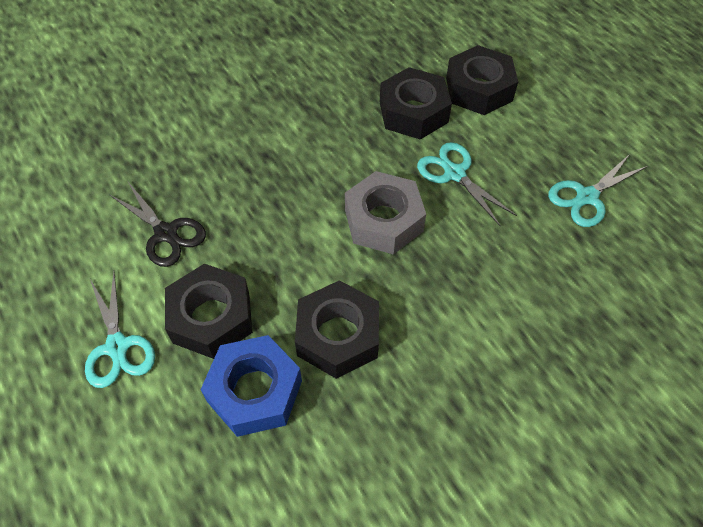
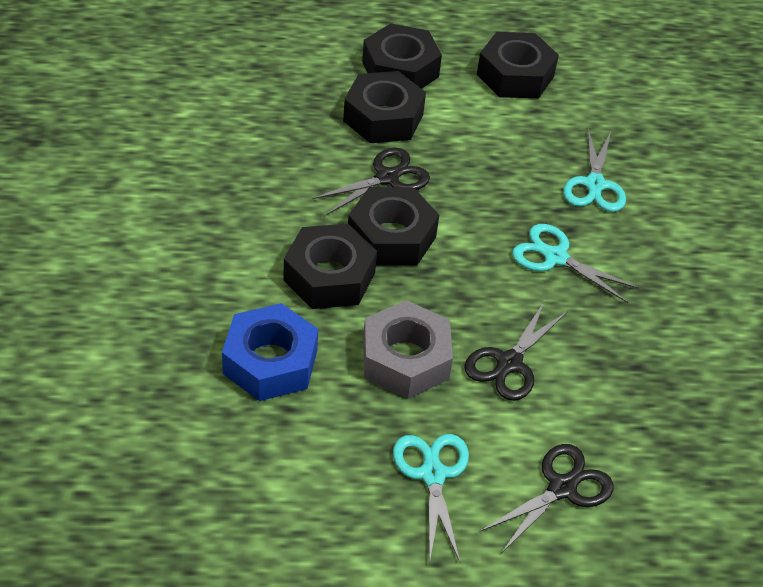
black nut: 4 -> 5
black scissors: 1 -> 3

